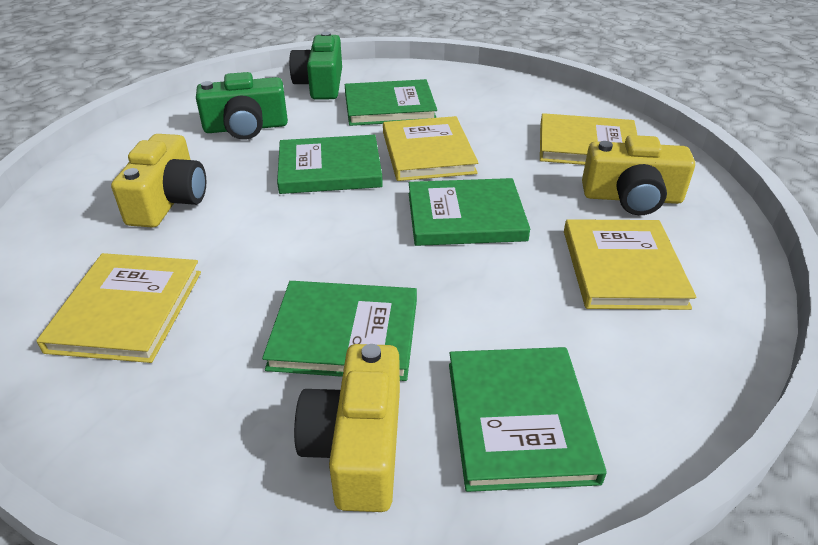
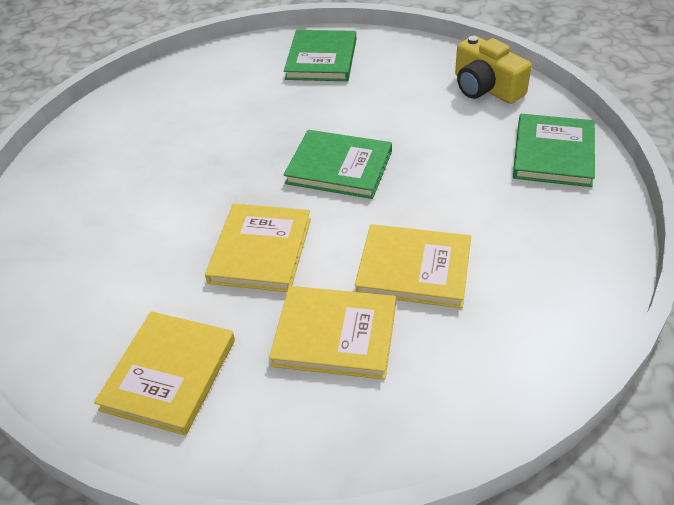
green book: 5 -> 3
green camera: 2 -> 0
yellow camera: 3 -> 1

